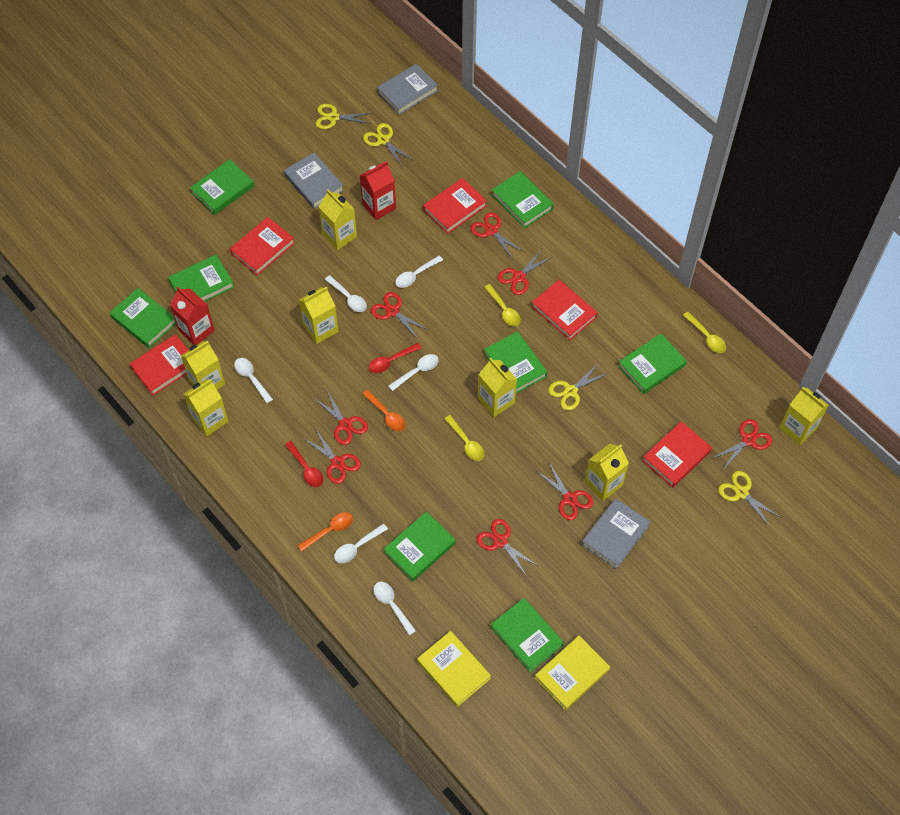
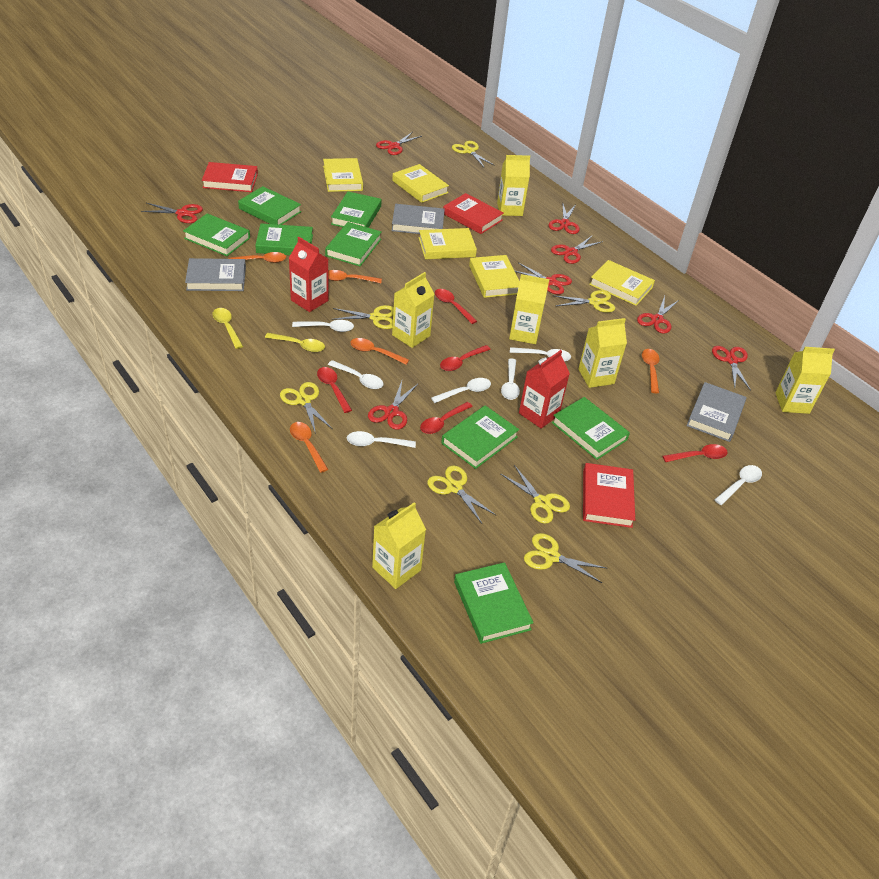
orange spoon: 2 -> 5
red book: 5 -> 3
red spoon: 2 -> 5
white spoon: 6 -> 7
yellow book: 2 -> 5
yellow carton: 7 -> 6
yellow scissors: 4 -> 7
yellow spoon: 3 -> 2

